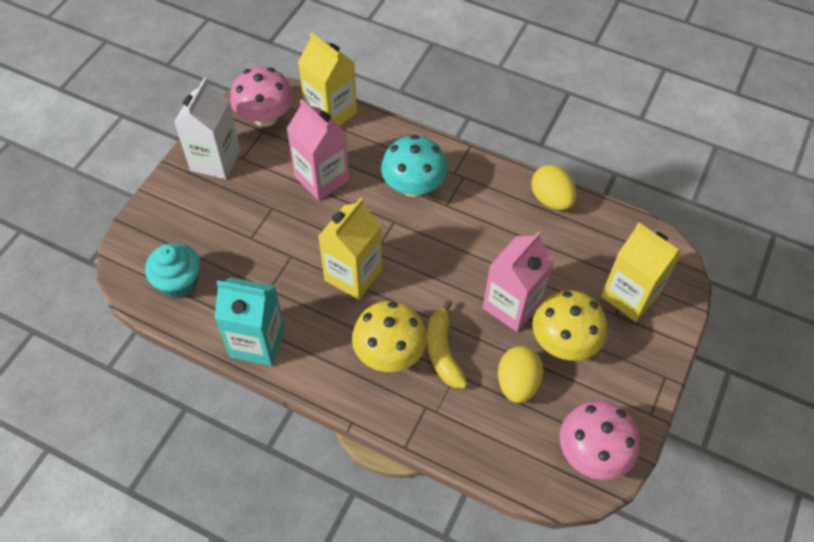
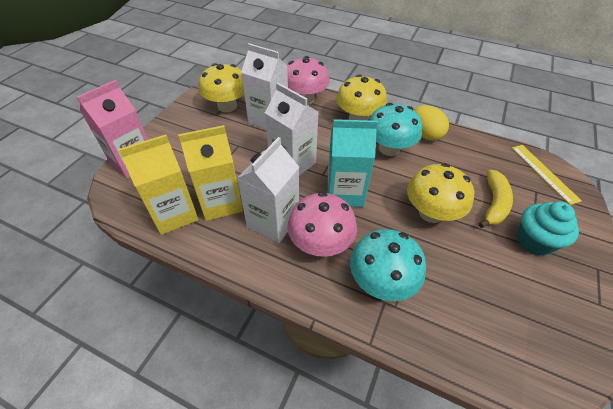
pink carton: 2 -> 1
turquoise mushroom: 1 -> 2
white carton: 1 -> 3
yellow carton: 3 -> 2
yellow egg: 2 -> 1
yellow mushroom: 2 -> 3
yellow ruler: 0 -> 1

